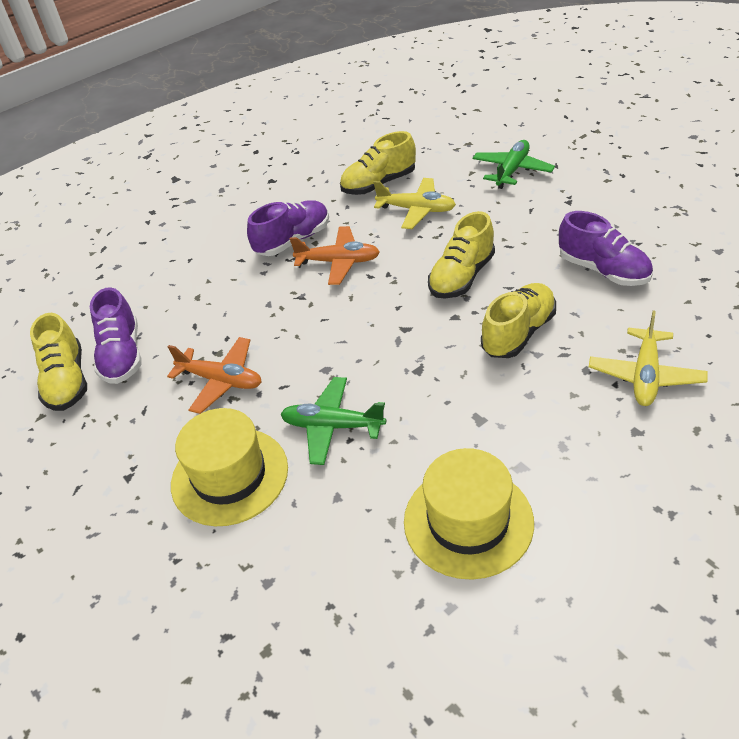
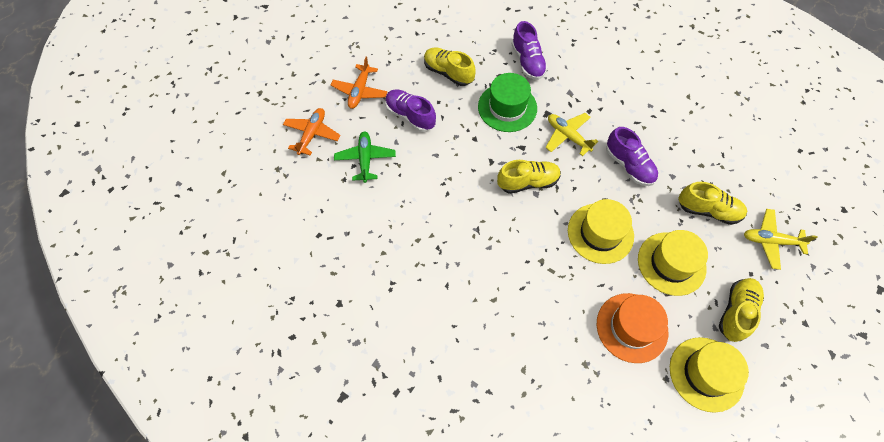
green hat: 0 -> 1
green plane: 2 -> 1
orange hat: 0 -> 1
yellow hat: 2 -> 3

